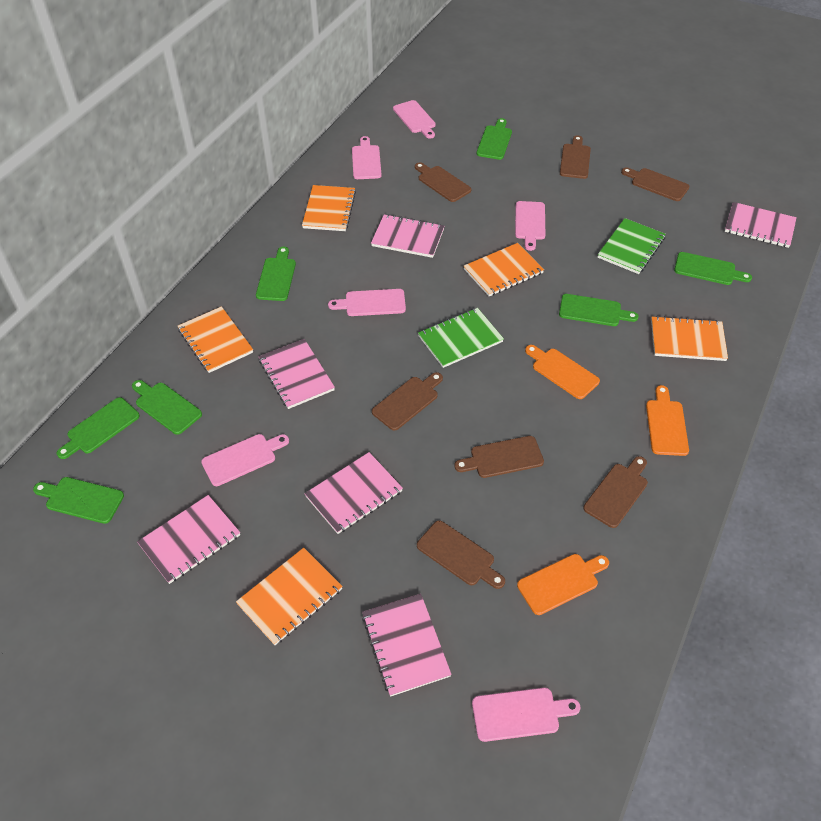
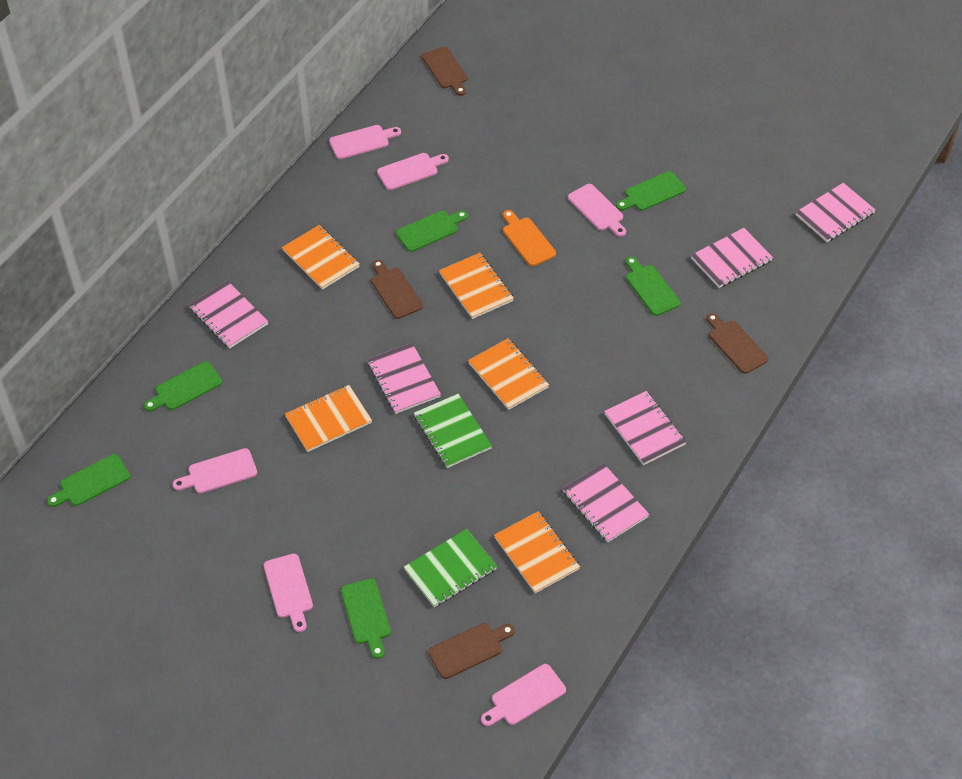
brown cutting board: 7 -> 4
green cutting board: 7 -> 6
orange cutting board: 3 -> 1

